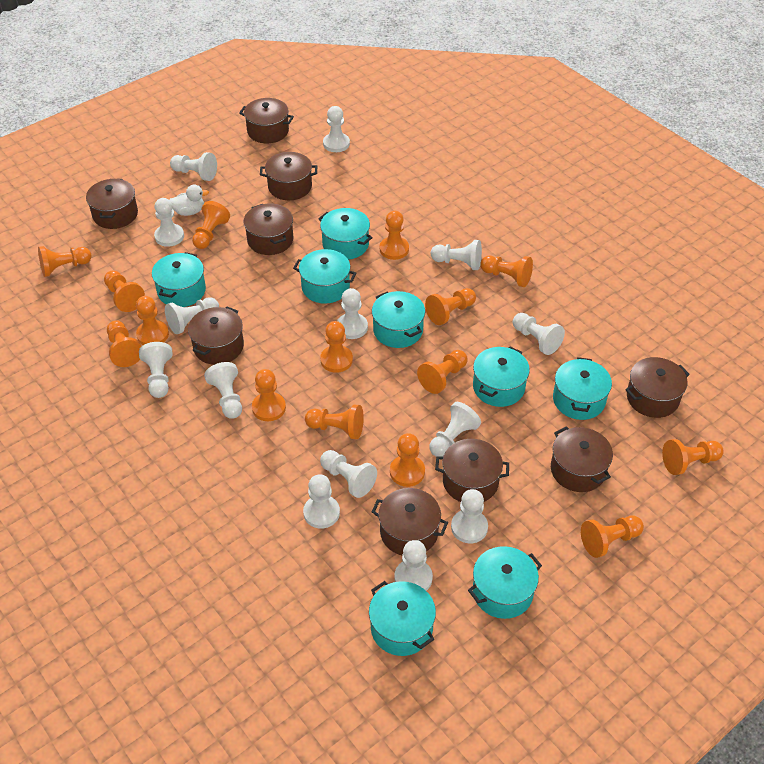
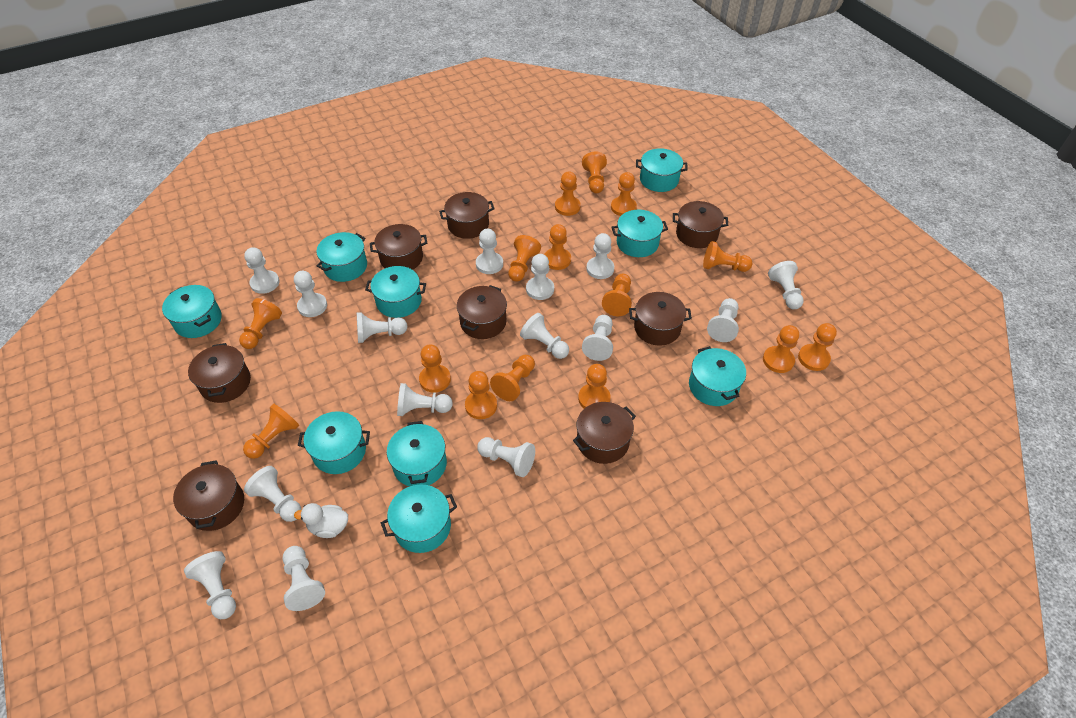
brown pot: 9 -> 8
turquoise pot: 8 -> 9
white pawn: 14 -> 15

